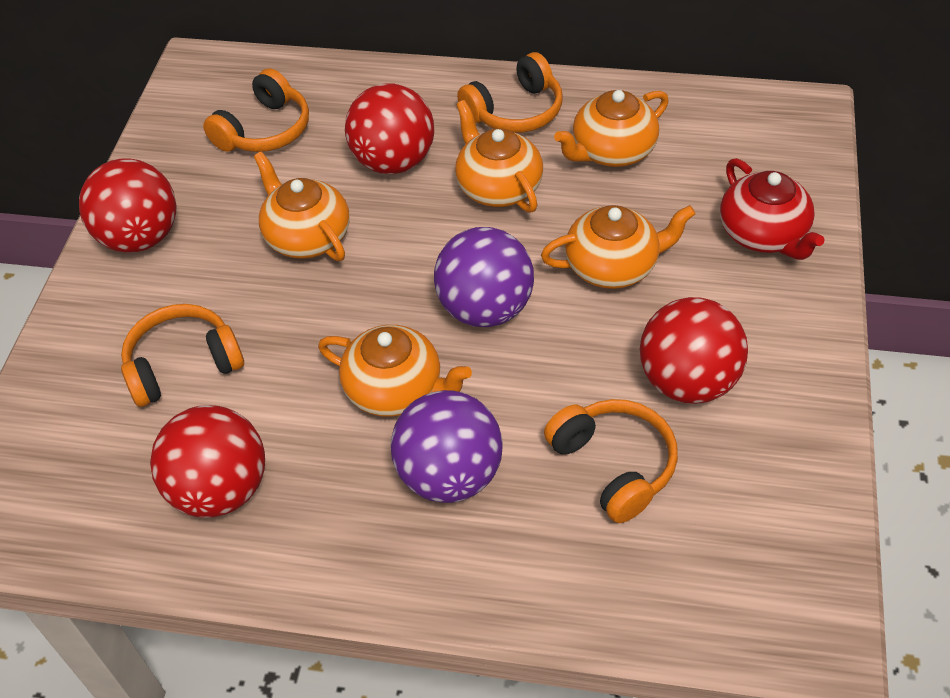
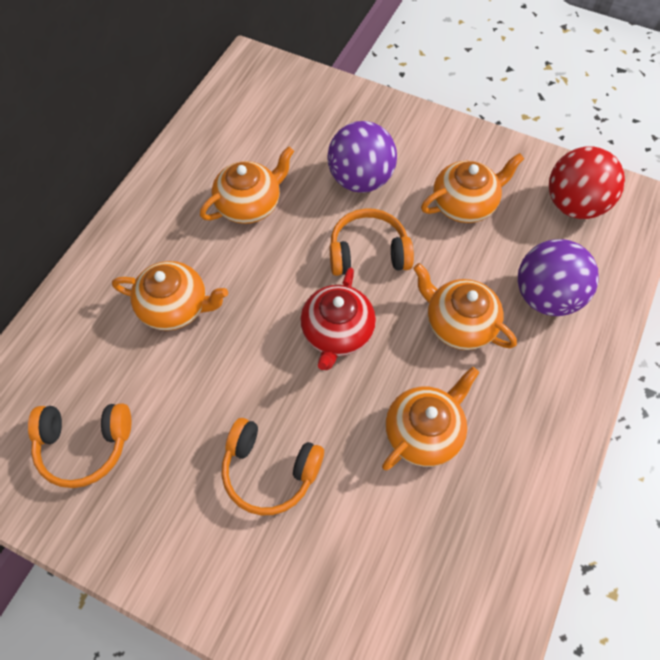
orange headphones: 4 -> 3
red ball: 4 -> 1

